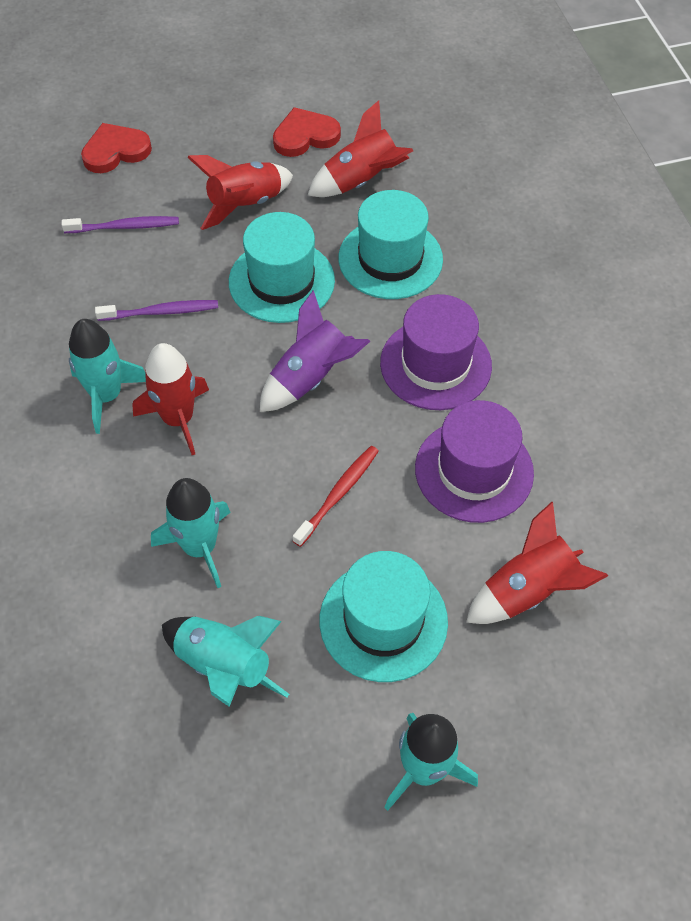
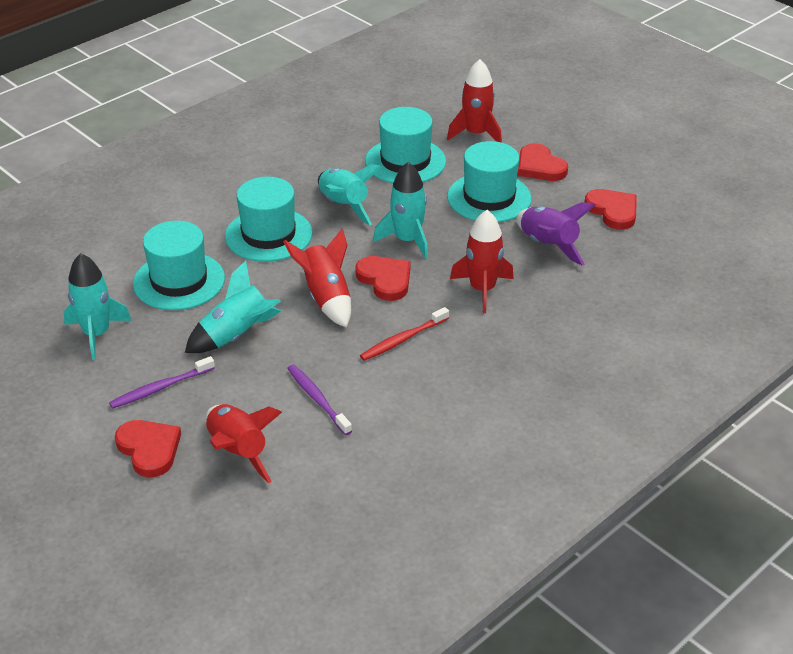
purple hat: 2 -> 0
red heart: 2 -> 4
turquoise hat: 3 -> 4

